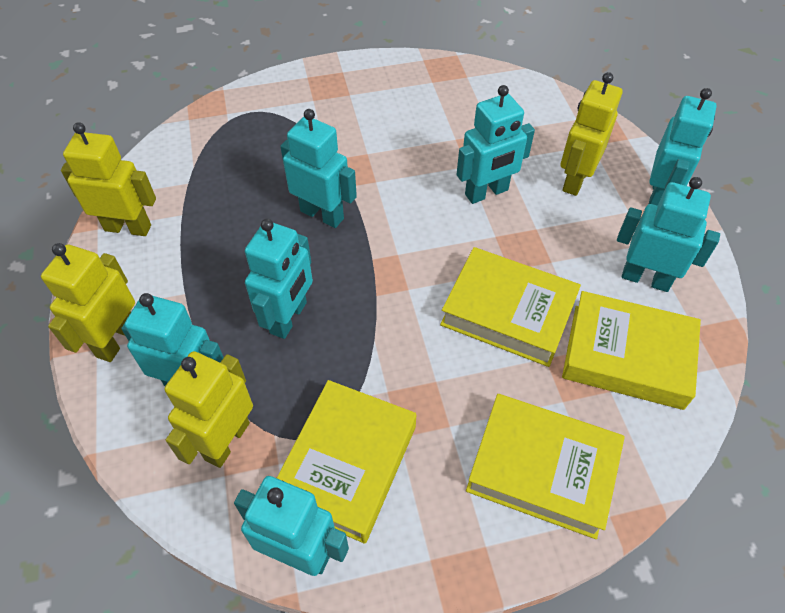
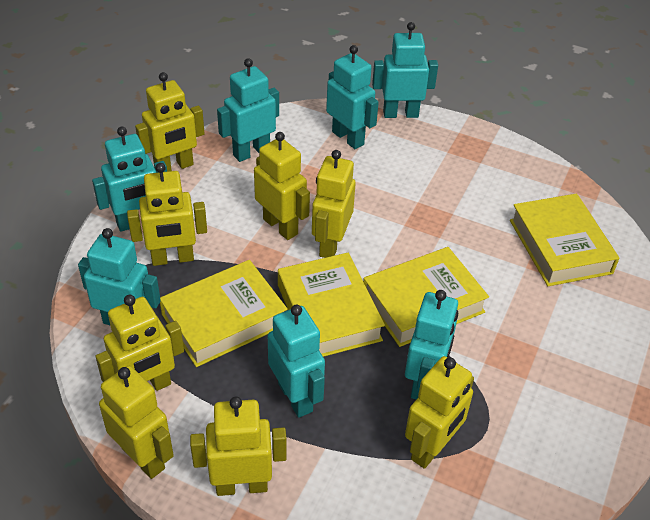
yellow robot: 4 -> 8

